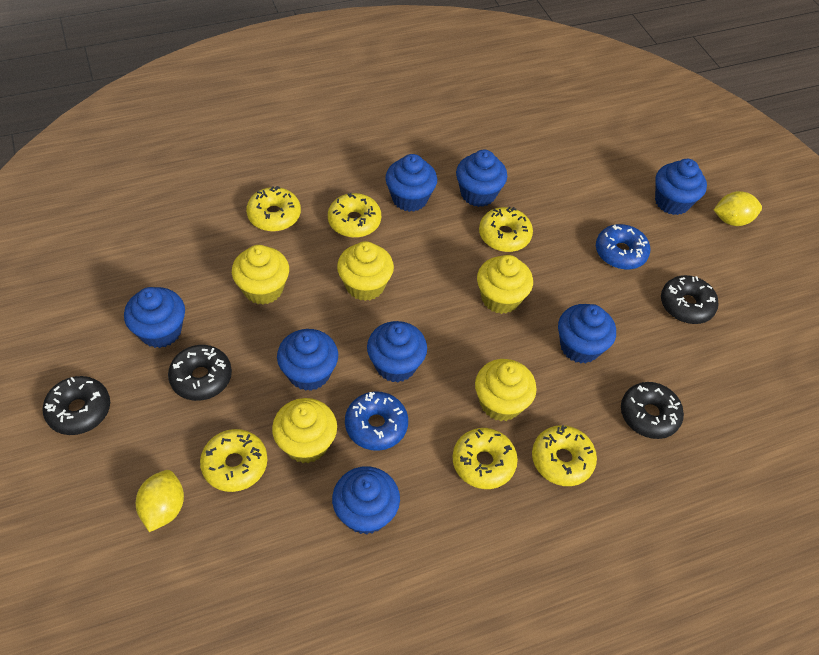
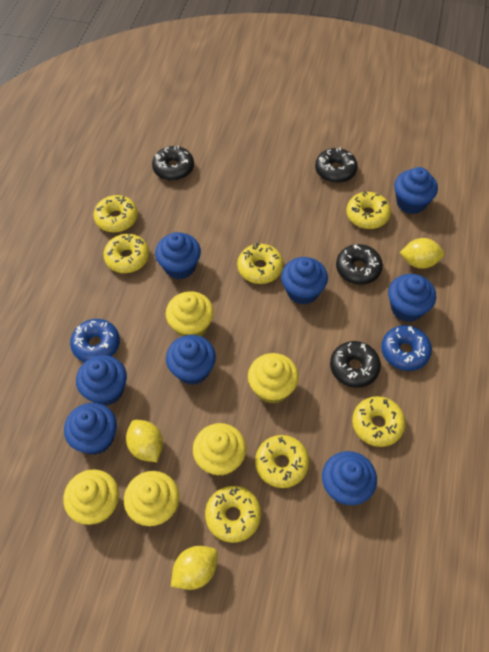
yellow donut: 6 -> 7
yellow lemon: 2 -> 3

